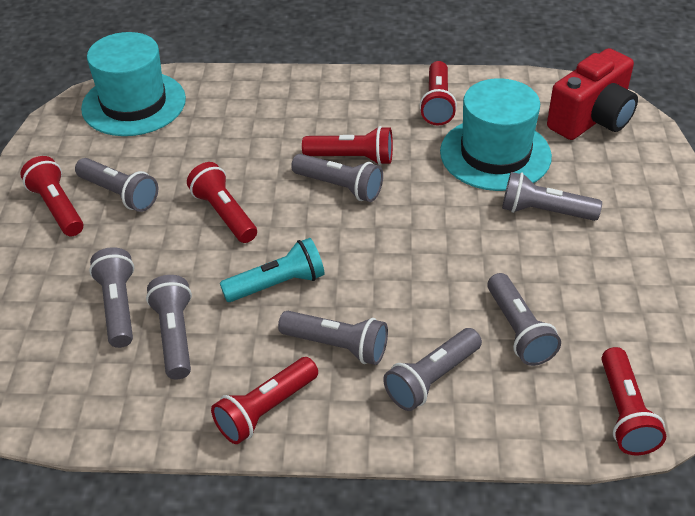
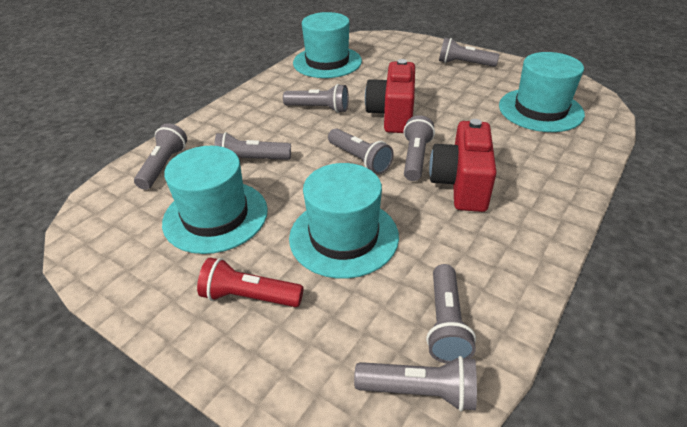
red camera: 1 -> 2
red flashlight: 6 -> 1
turquoise flashlight: 1 -> 0
turquoise hat: 2 -> 4

